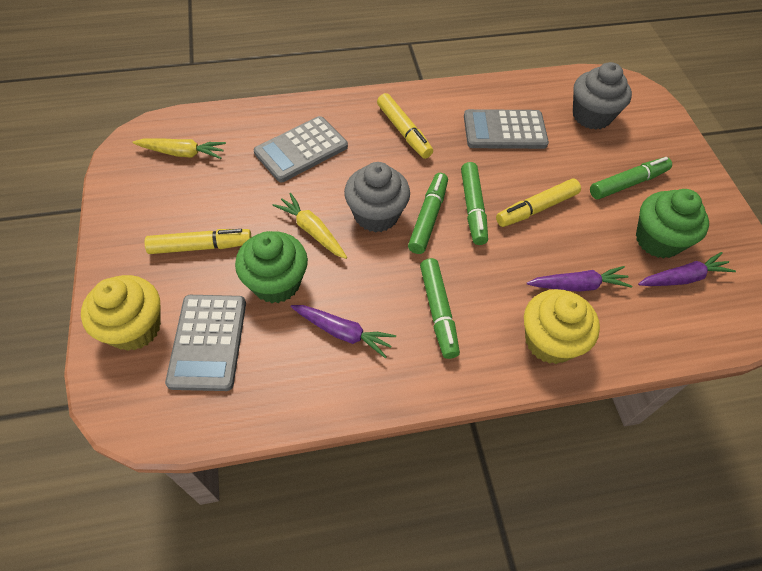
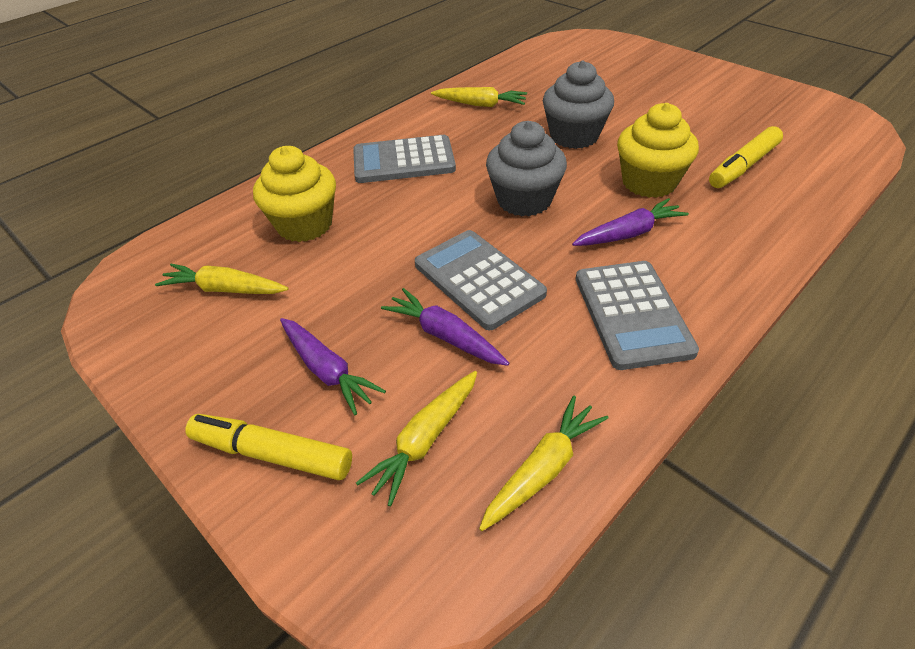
green cupcake: 2 -> 0
green marker: 4 -> 0
yellow carrot: 2 -> 4
yellow marker: 3 -> 2

